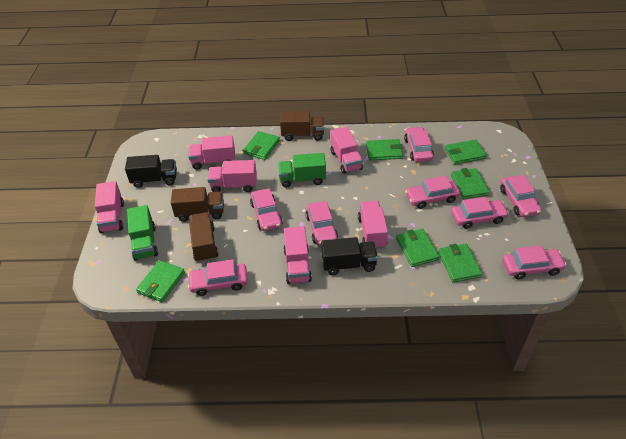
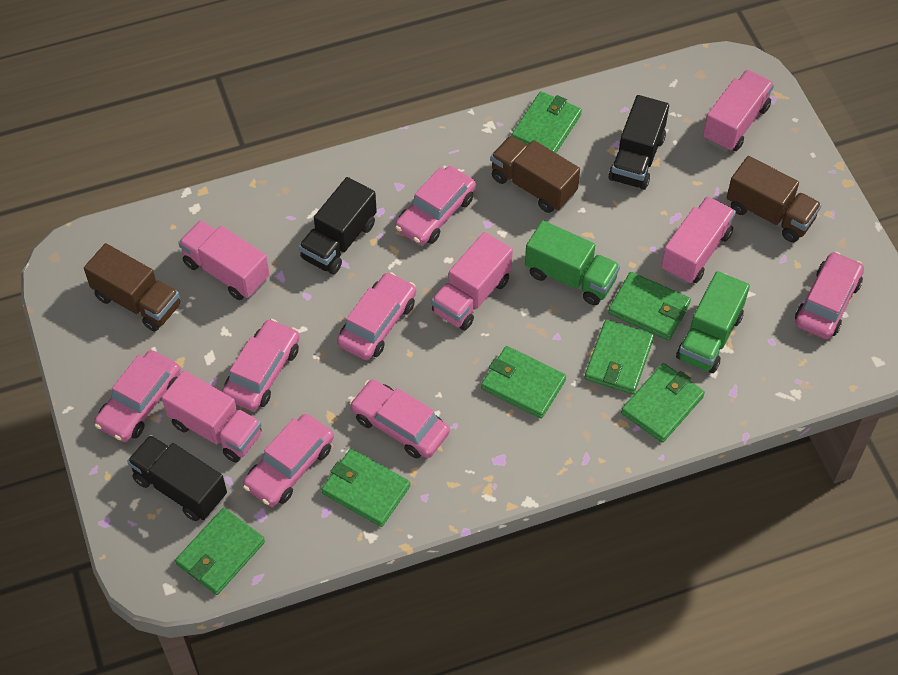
black truck: 2 -> 3
pink car: 8 -> 7
pink truck: 6 -> 5

